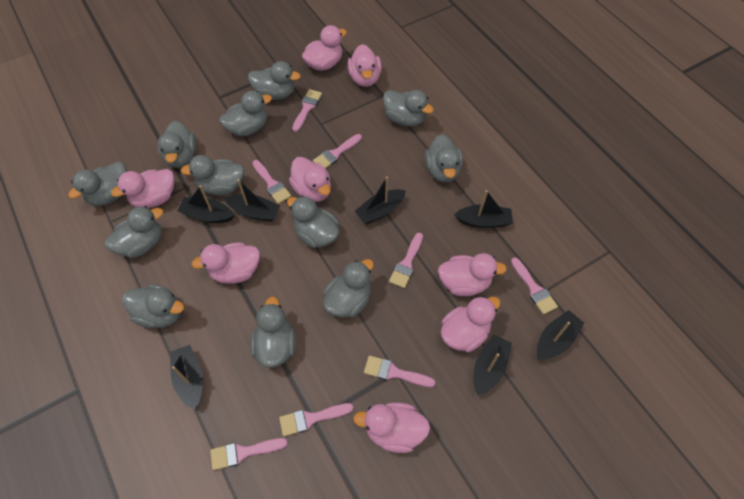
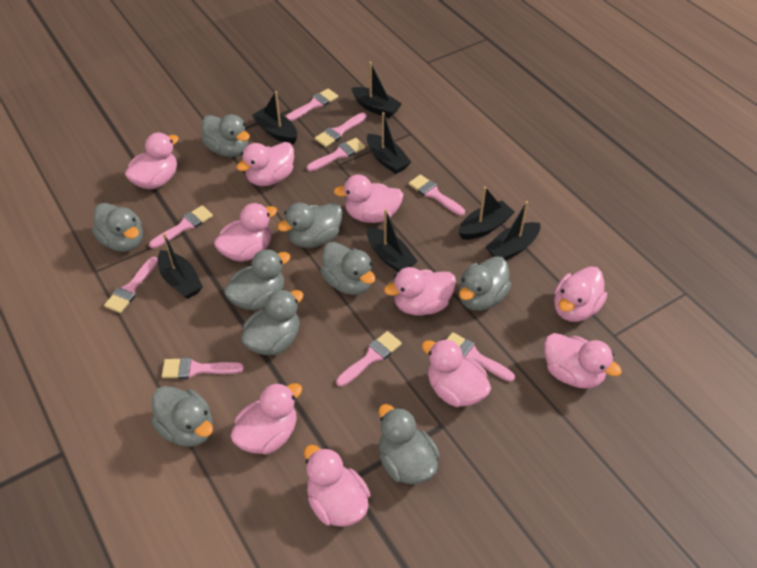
grey duck: 12 -> 9
pink brush: 8 -> 9
pink duck: 8 -> 10

